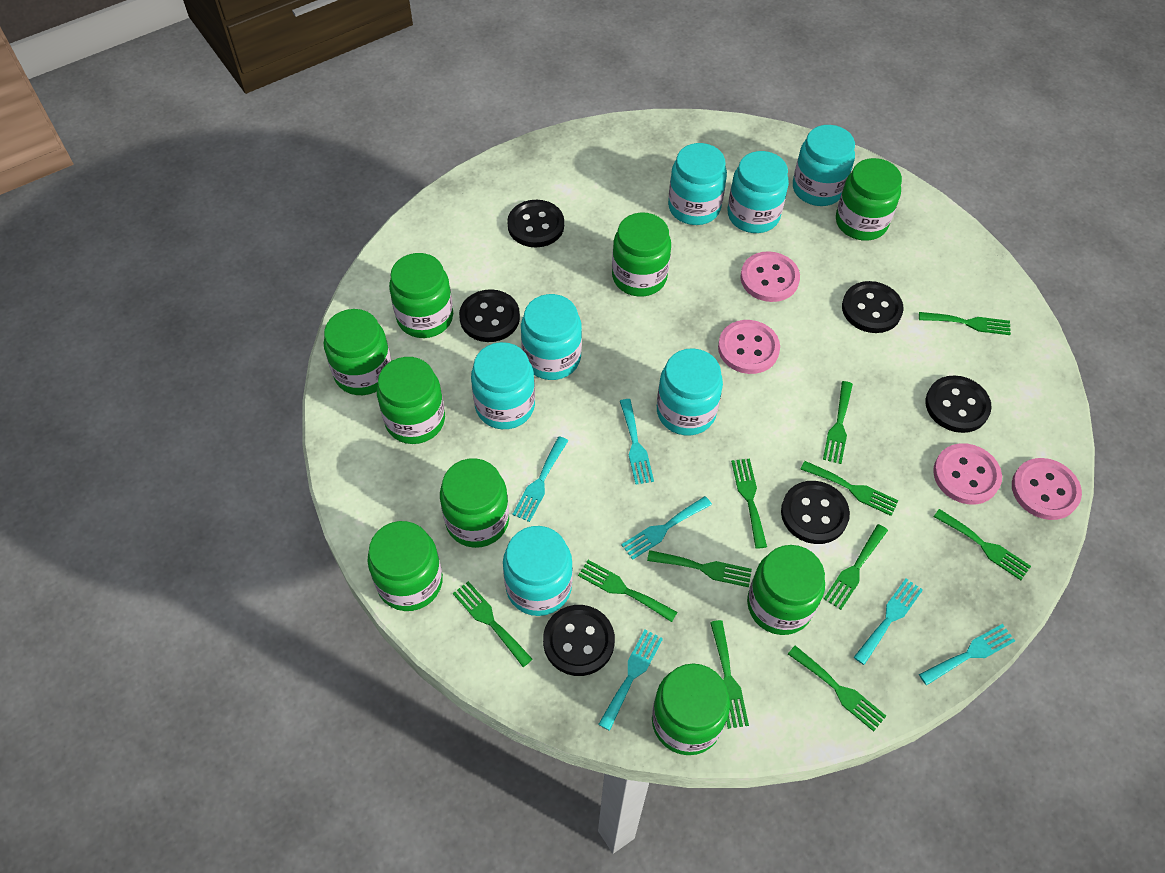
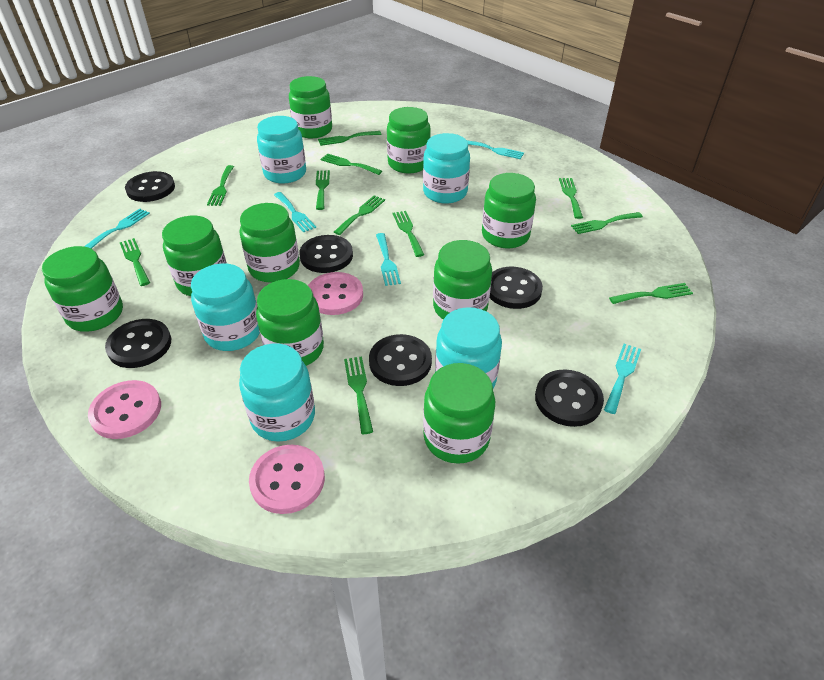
pink button: 4 -> 3
turquoise fork: 6 -> 5
turquoise jar: 7 -> 5

